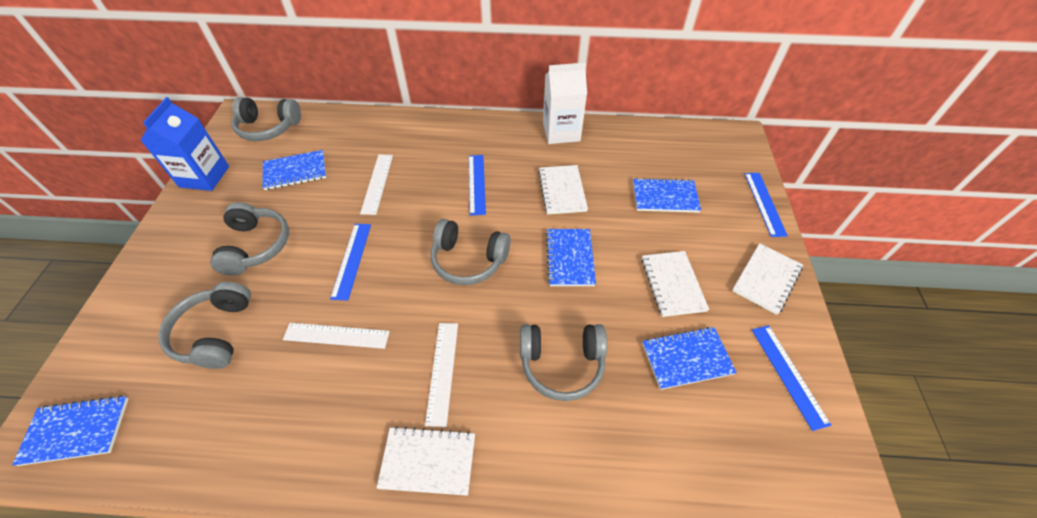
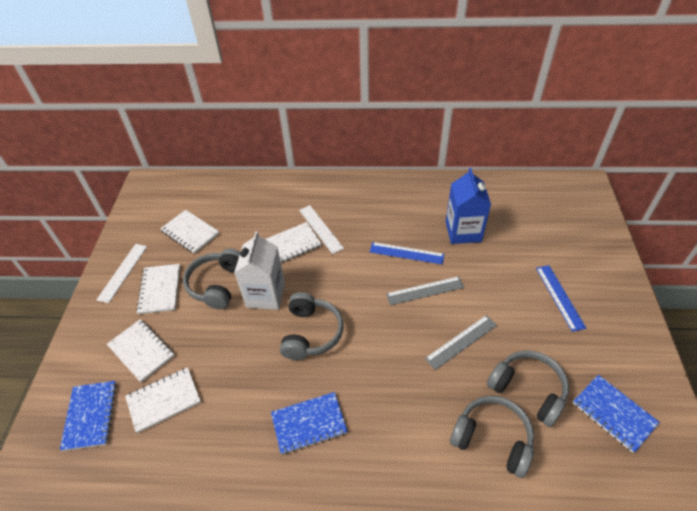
blue notebook: 5 -> 3
blue ruler: 4 -> 2
grey headphones: 5 -> 4
grey ruler: 0 -> 2
white notebook: 4 -> 5
white ruler: 3 -> 2

